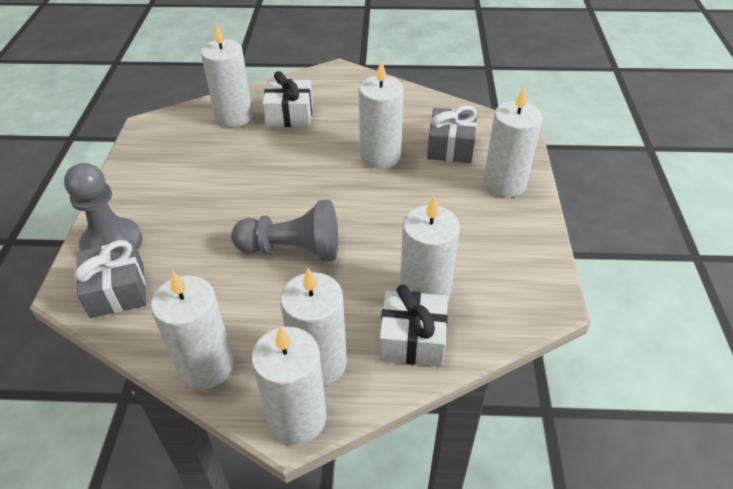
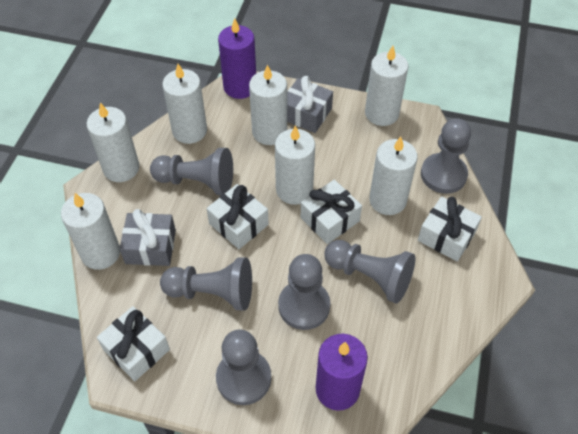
grey pawn: 2 -> 6
purple candle: 0 -> 2
white gift: 2 -> 4

